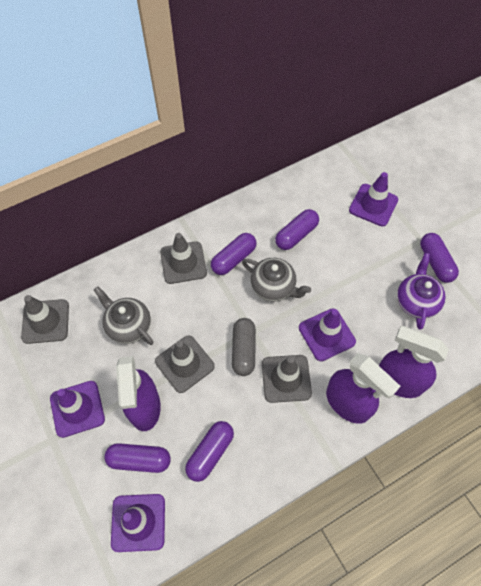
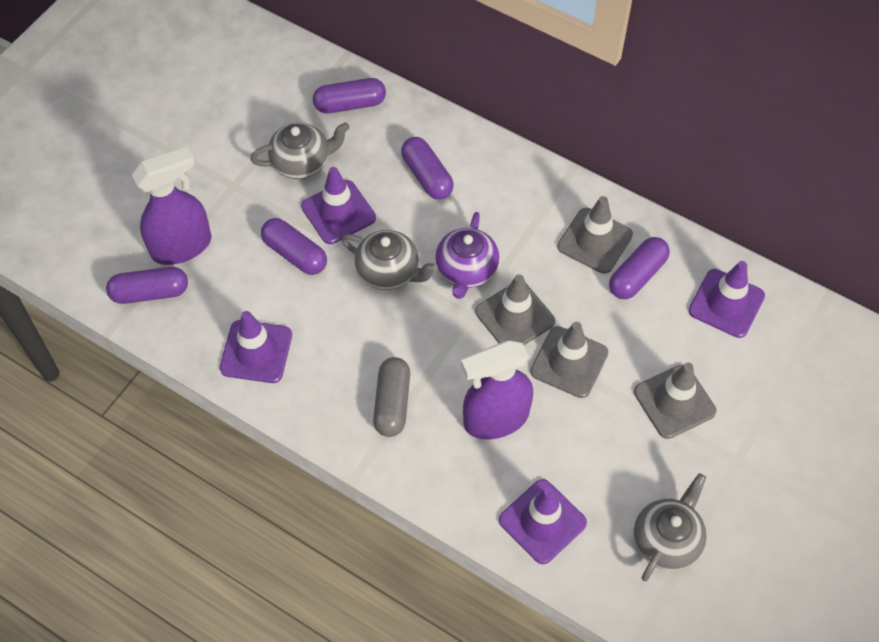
grey teapot: 2 -> 3
purple spray bottle: 3 -> 2

